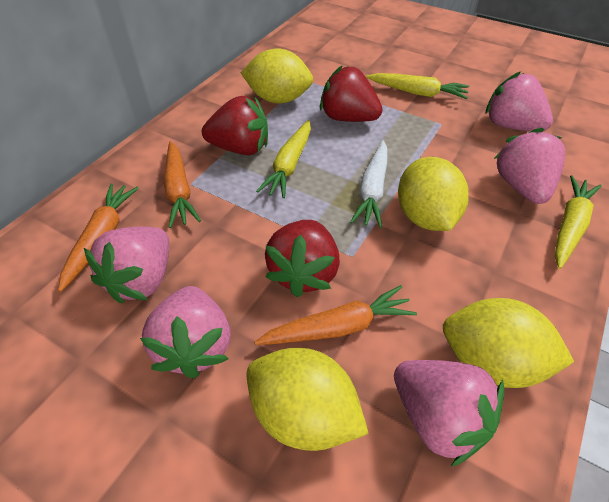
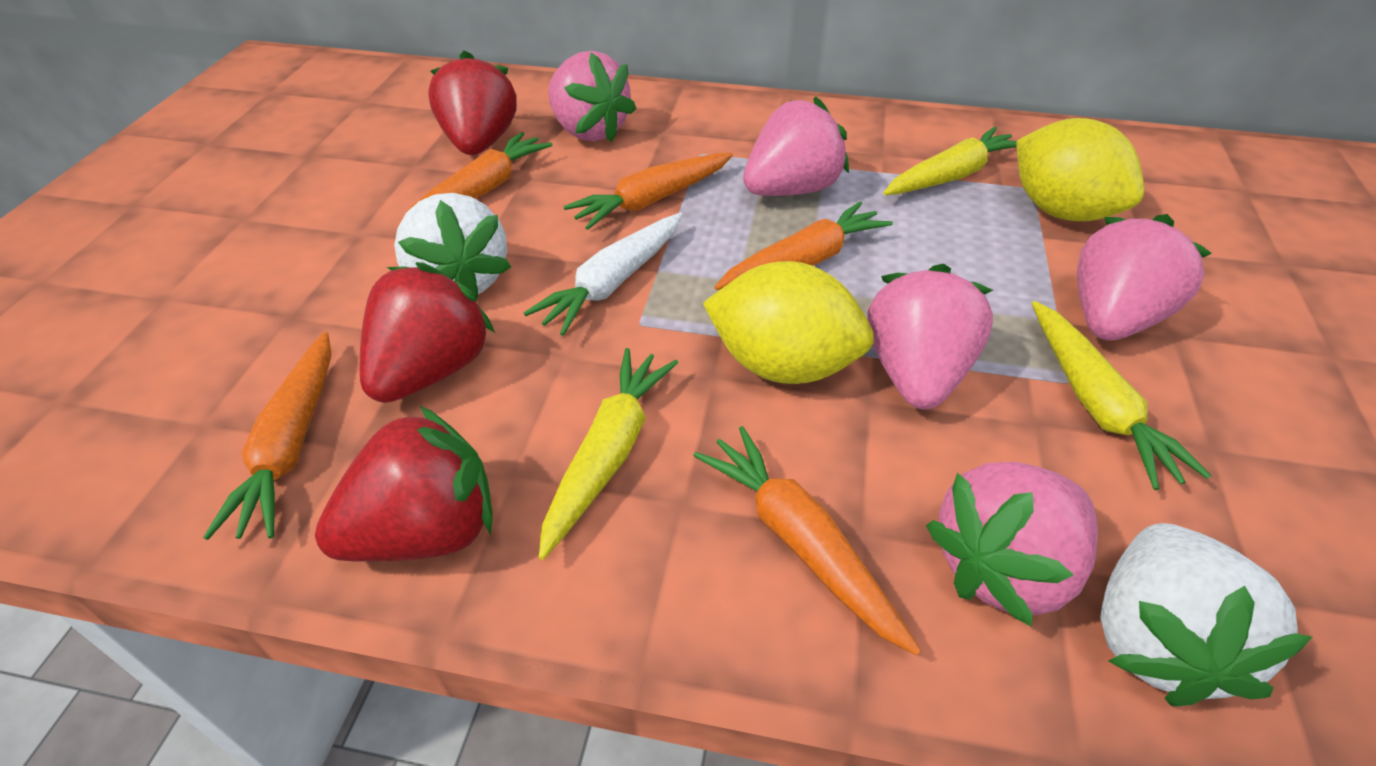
orange carrot: 3 -> 5
white strawberry: 0 -> 2
yellow lemon: 4 -> 2

